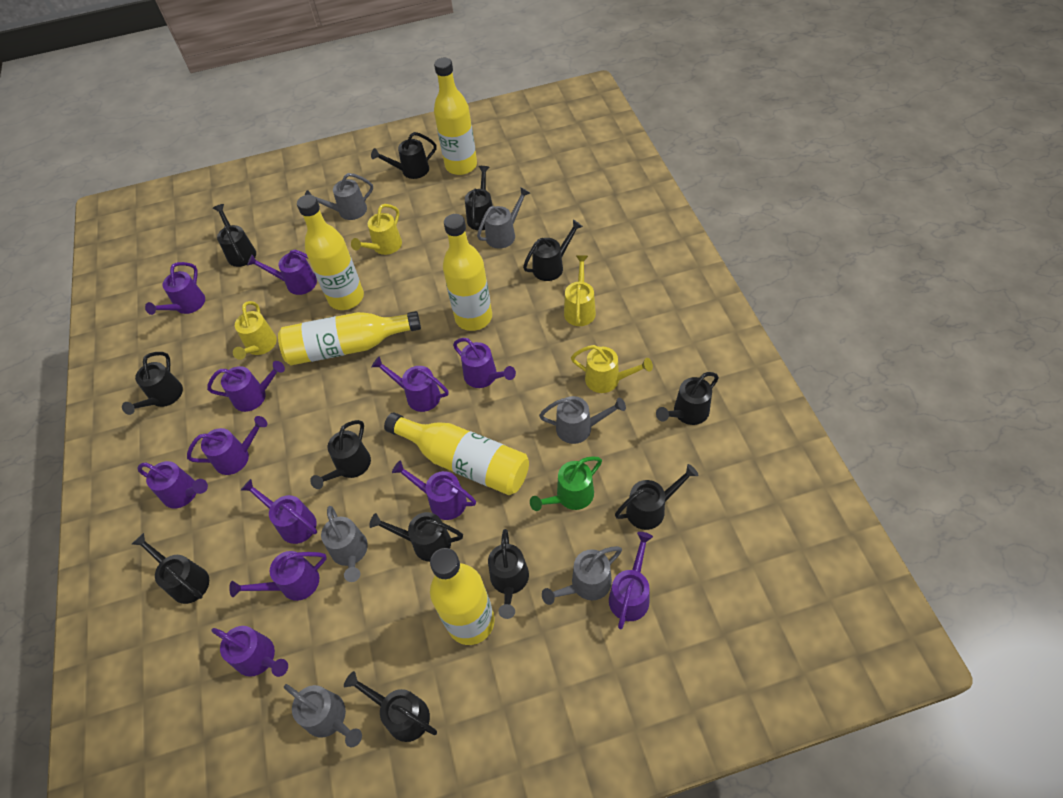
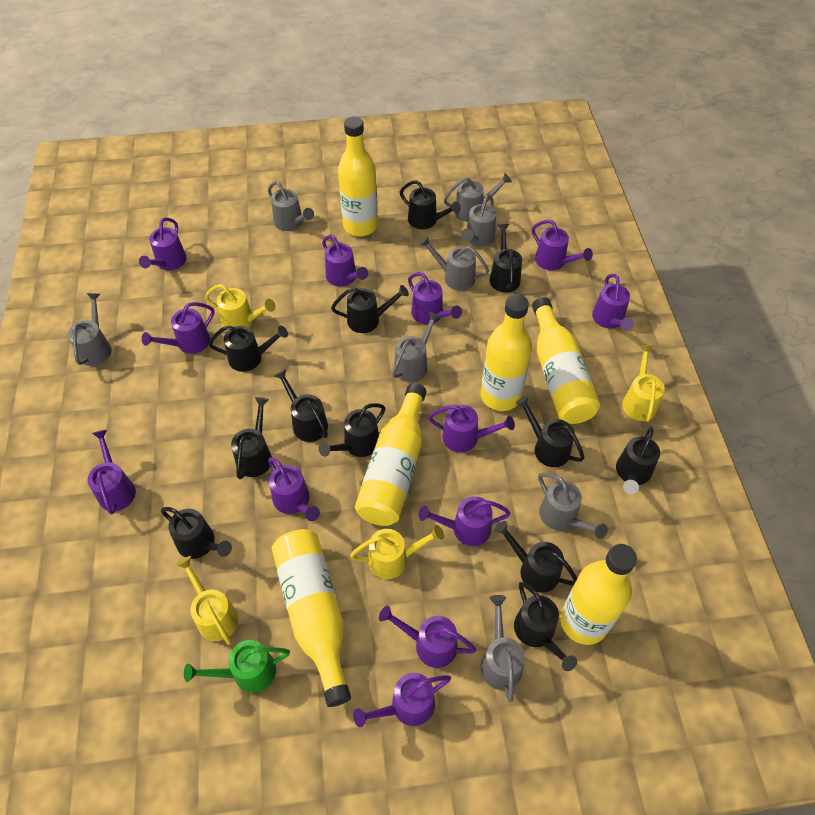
grey watering can: 6 -> 8

